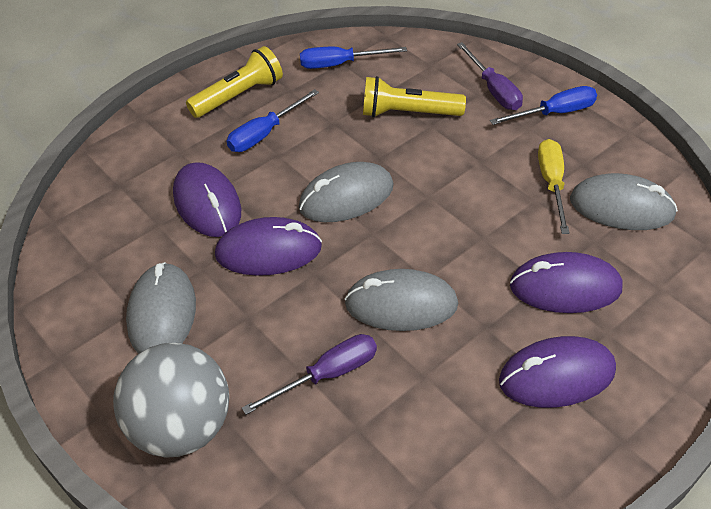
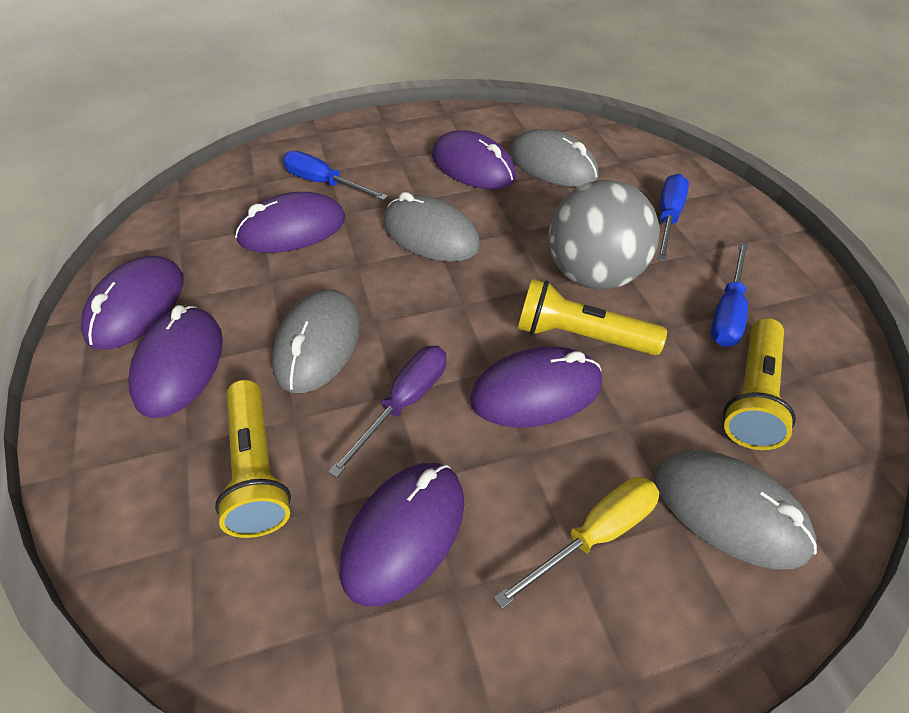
purple mouse: 4 -> 6
purple screwdriver: 2 -> 1
yellow flashlight: 2 -> 3

